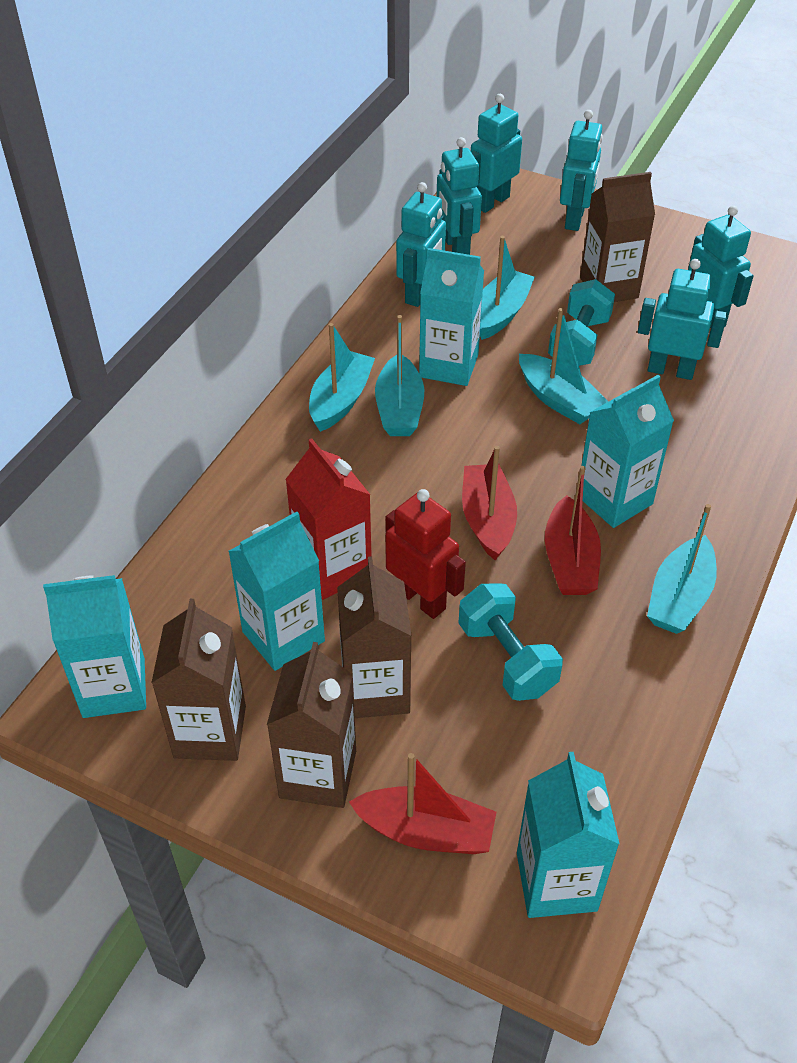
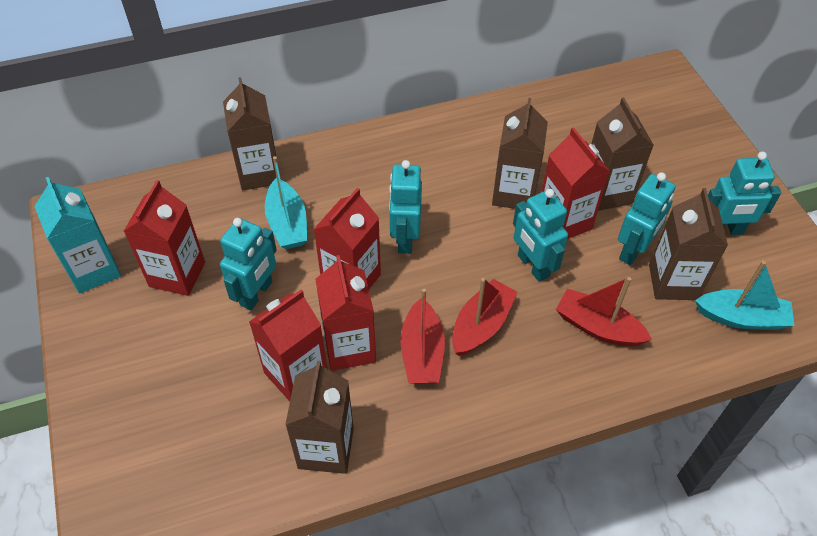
brown carton: 4 -> 5
red carton: 1 -> 5
red robot: 1 -> 0
turquoise boat: 5 -> 2
turquoise carton: 5 -> 1
turquoise dumbbell: 2 -> 0
turquoise robot: 6 -> 5

